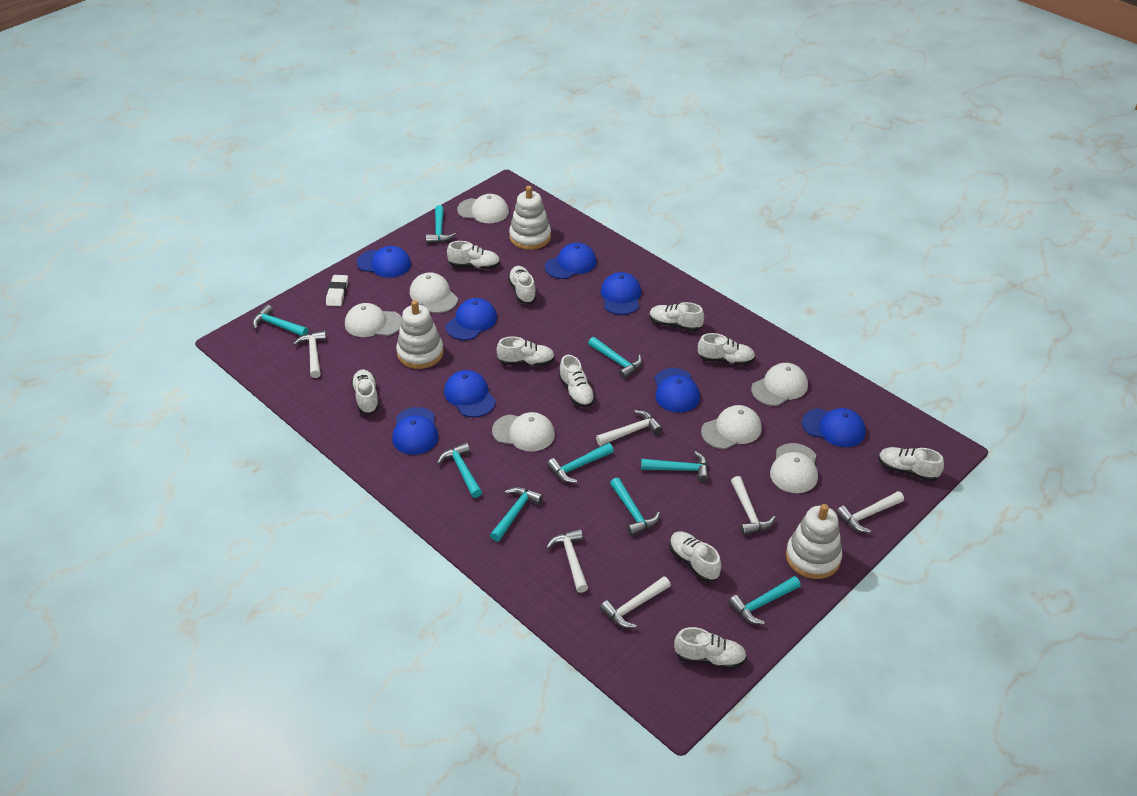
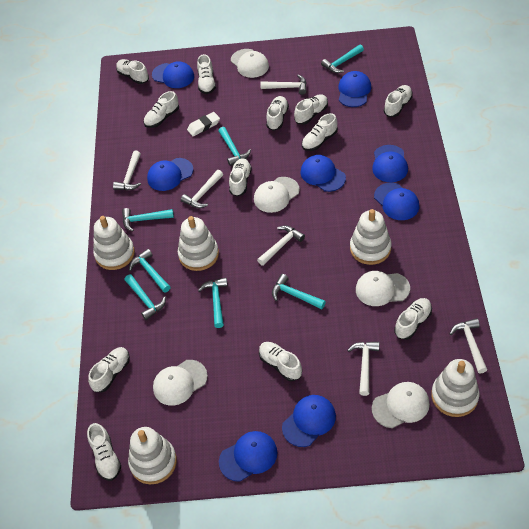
turquoise hammer: 9 -> 7
white cap: 7 -> 5
white shoe: 10 -> 12
white stacking toy: 3 -> 5

